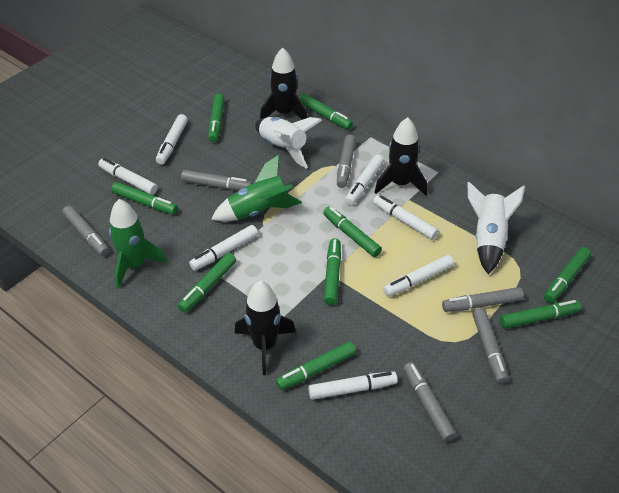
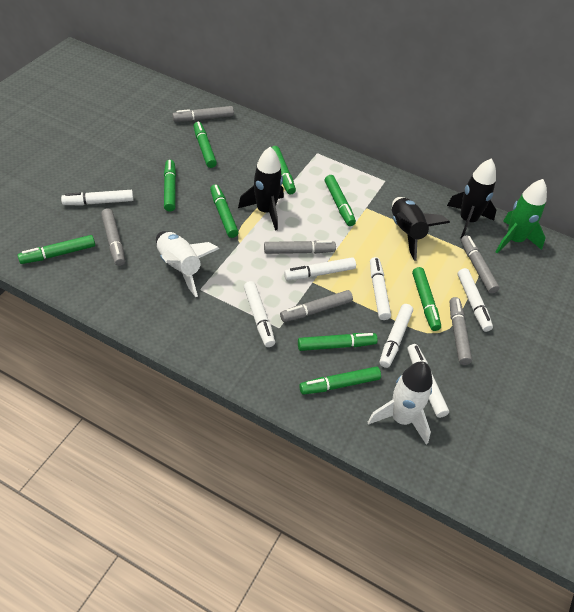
green rocket: 2 -> 1

